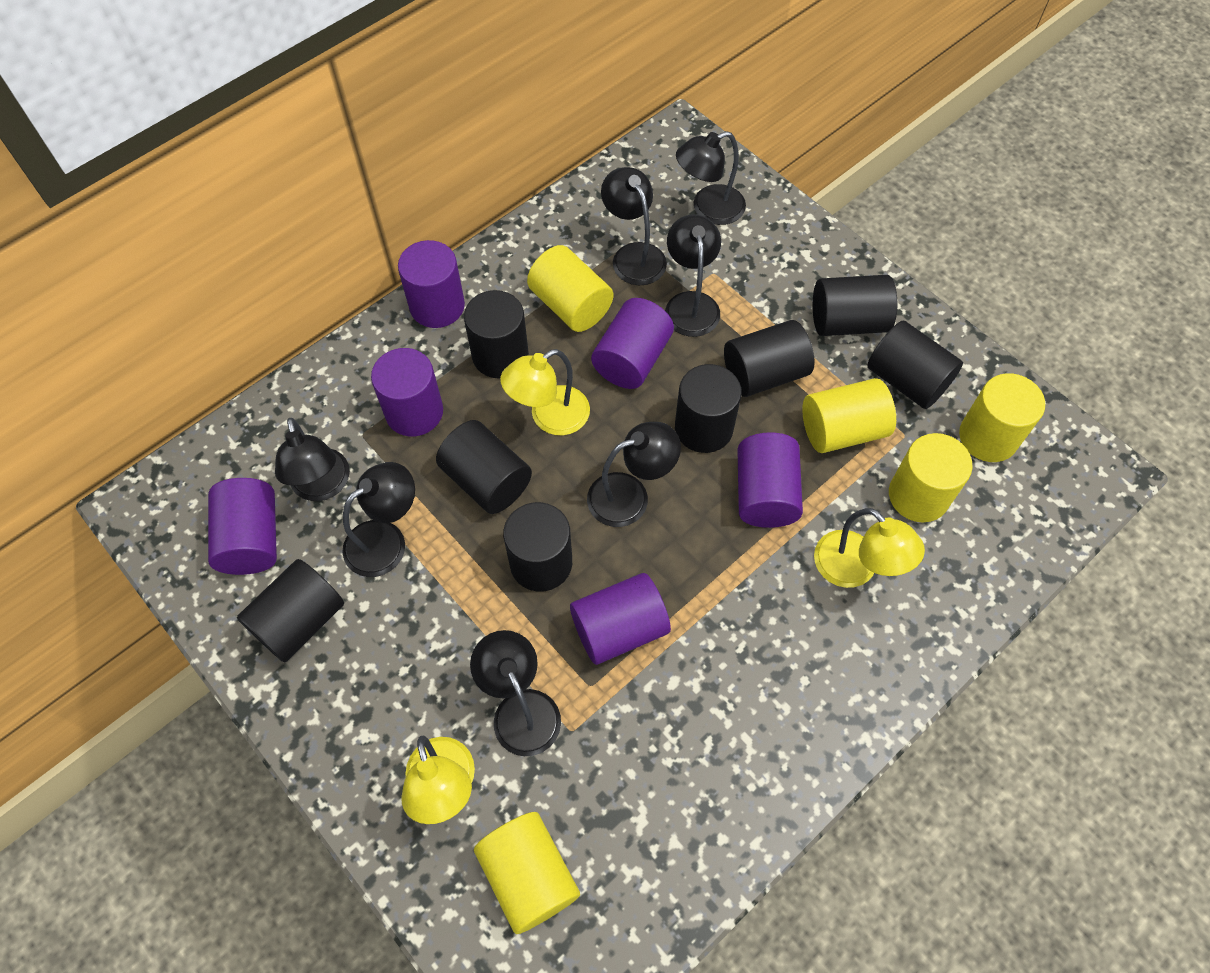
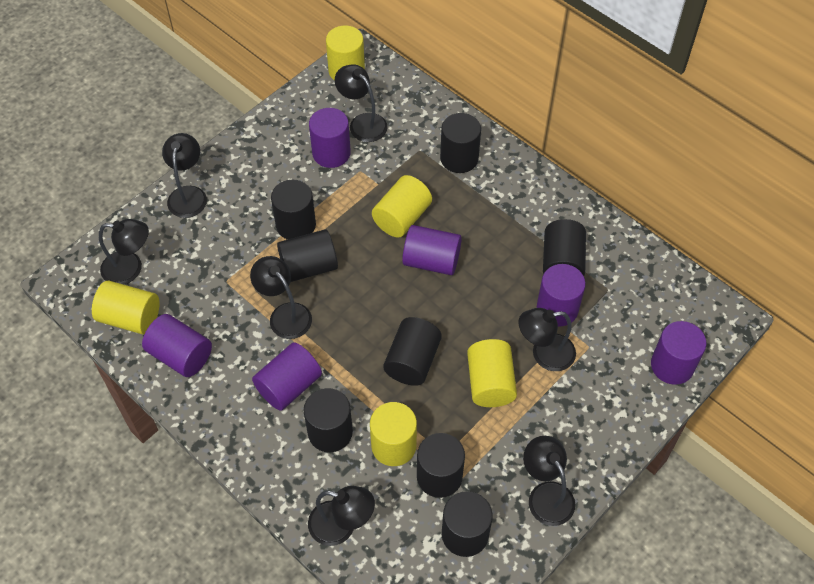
yellow lamp: 3 -> 0

